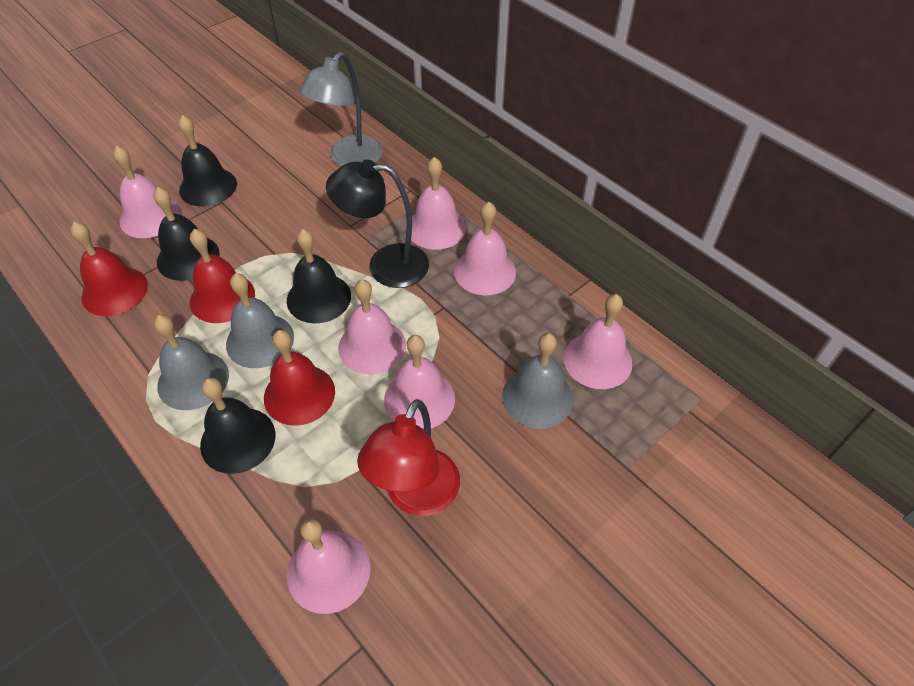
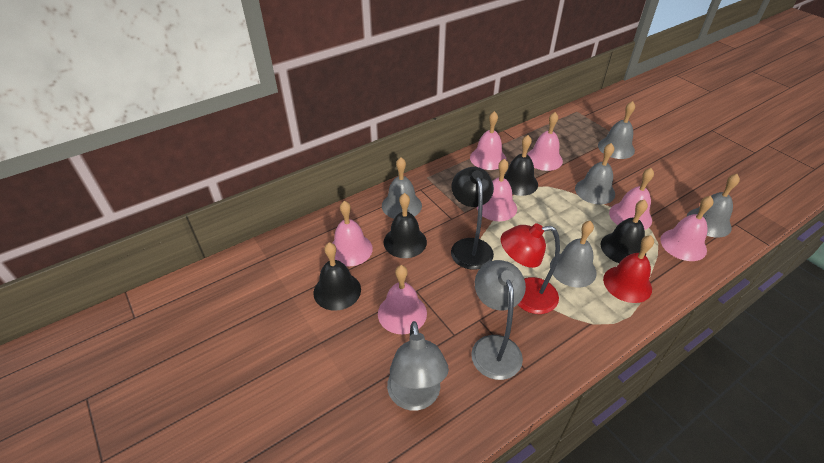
grey bell: 3 -> 5
grey lamp: 1 -> 2
red bell: 3 -> 1

